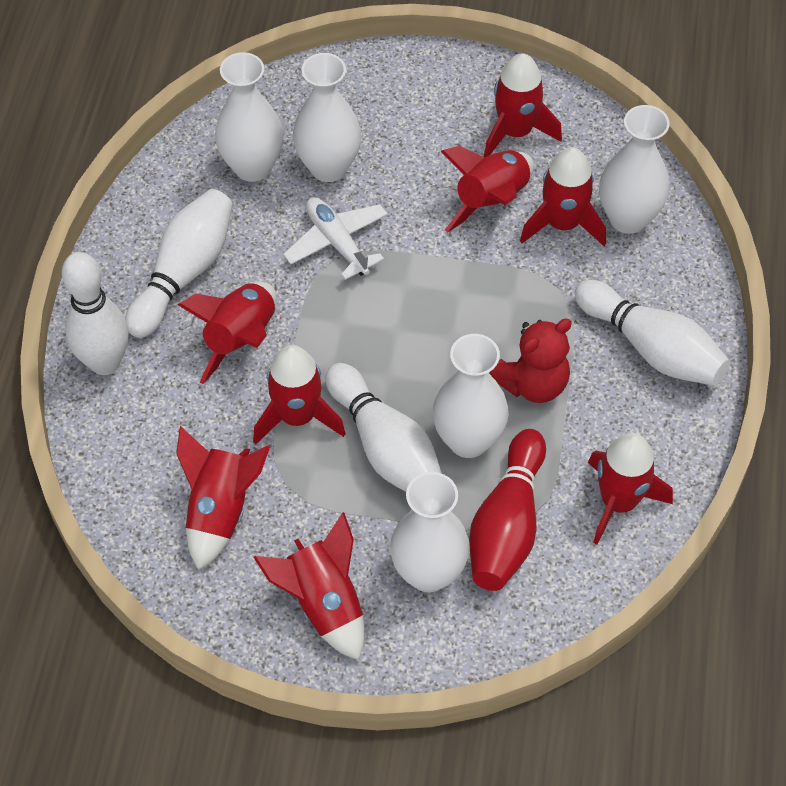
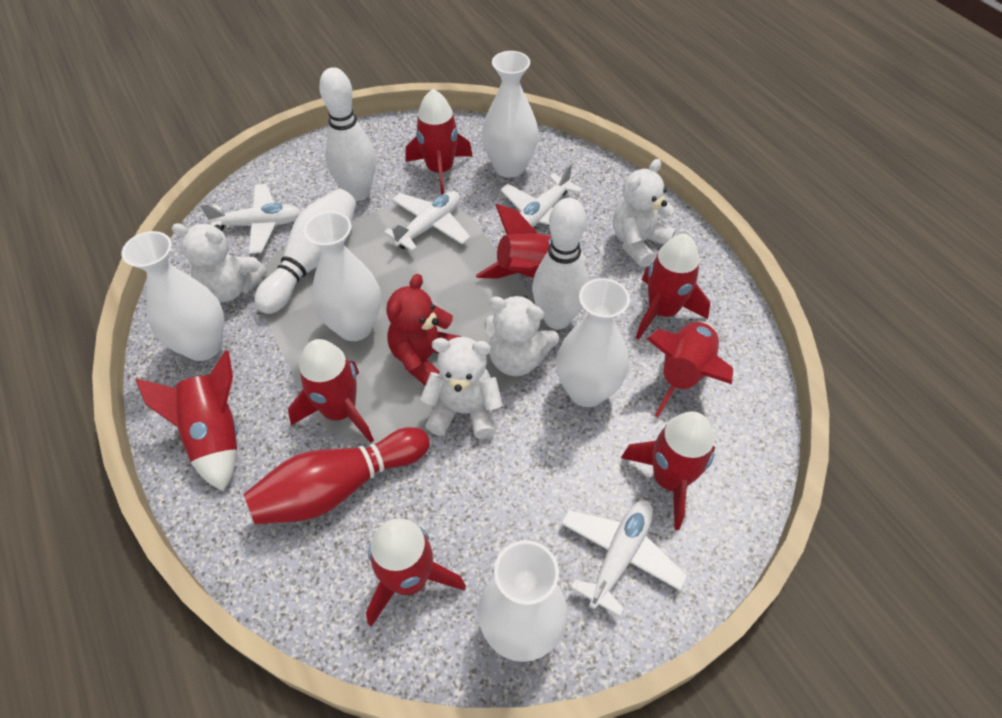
white bowling pin: 4 -> 3
white plane: 1 -> 4
white teddy bear: 0 -> 4

